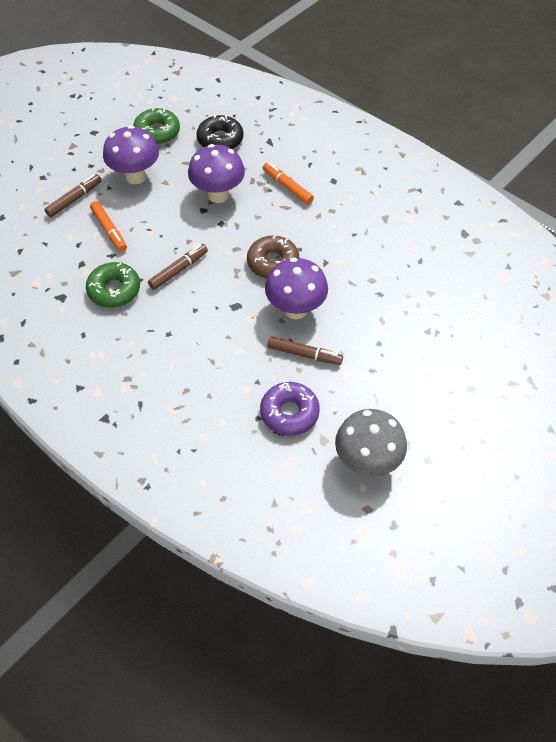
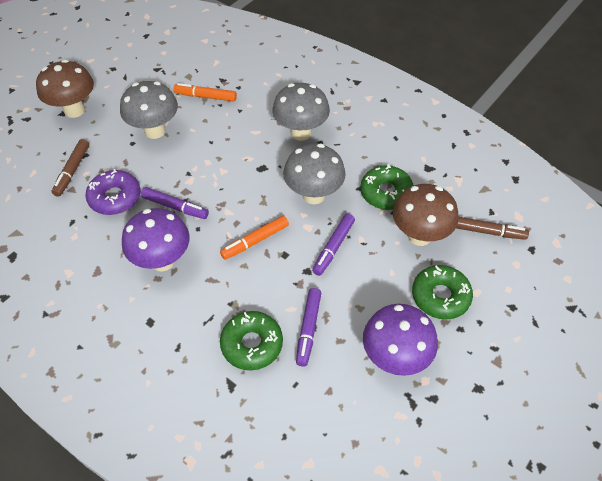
black donut: 1 -> 0
brown donut: 1 -> 0
brown marker: 3 -> 2
brown mushroom: 0 -> 2
green donut: 2 -> 3
grey mushroom: 1 -> 3
purple marker: 0 -> 3
purple mushroom: 3 -> 2

